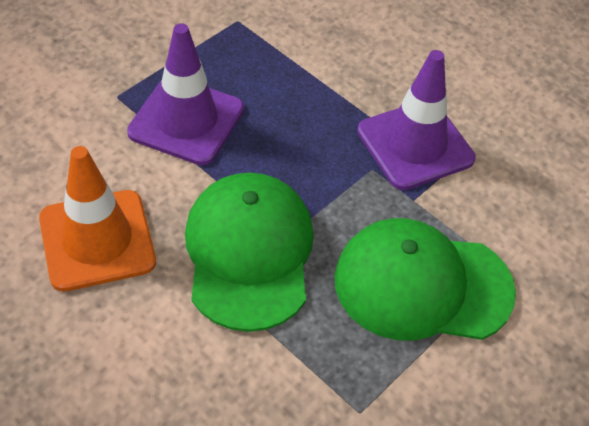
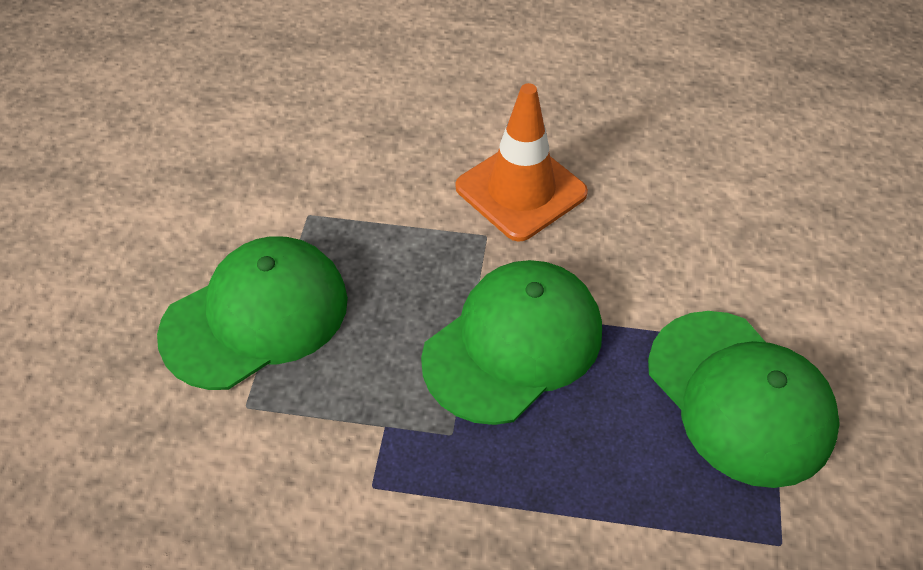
green cap: 2 -> 3
purple traffic cone: 2 -> 0

